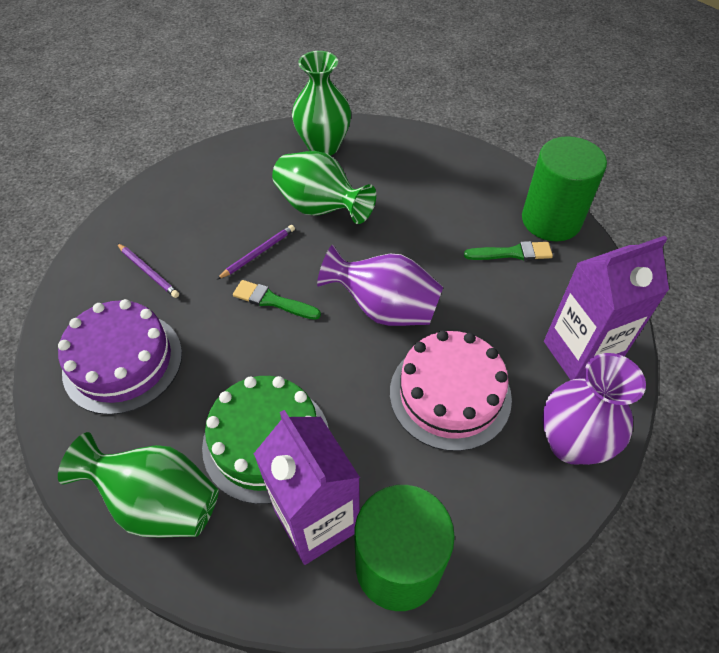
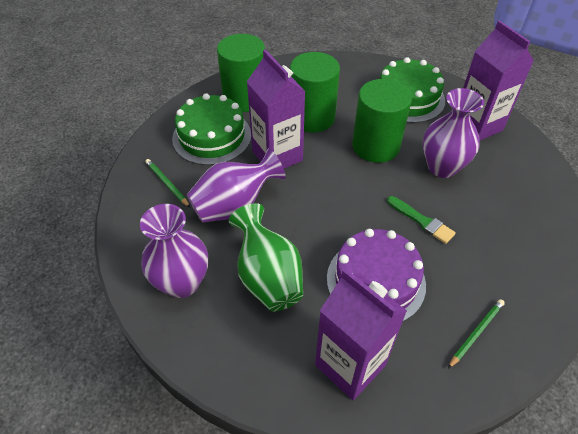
green brush: 2 -> 1
green cake: 1 -> 2
green cylinder: 2 -> 3
green pencil: 0 -> 2
green vase: 3 -> 1
pink cake: 1 -> 0
purple carton: 2 -> 3
purple pencil: 2 -> 0
purple vase: 2 -> 3

